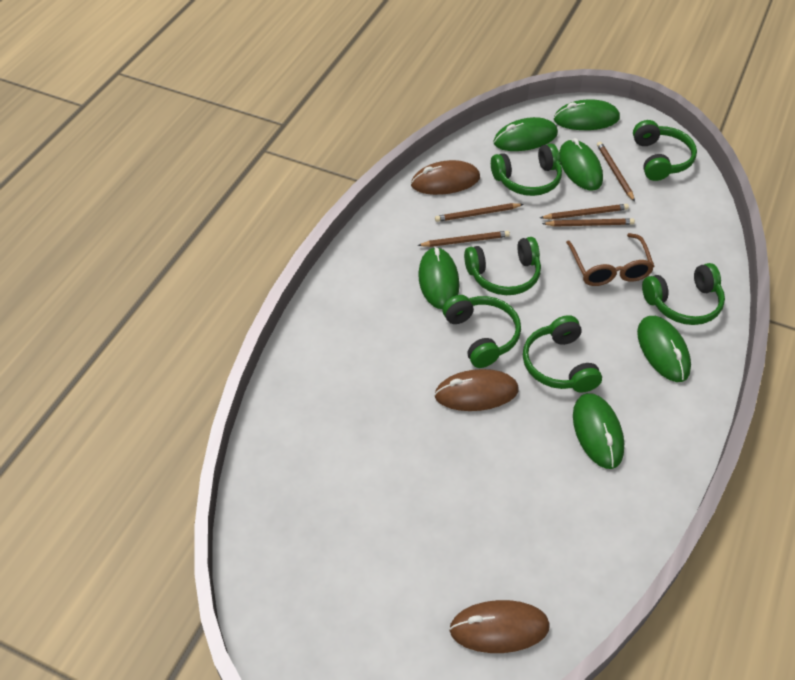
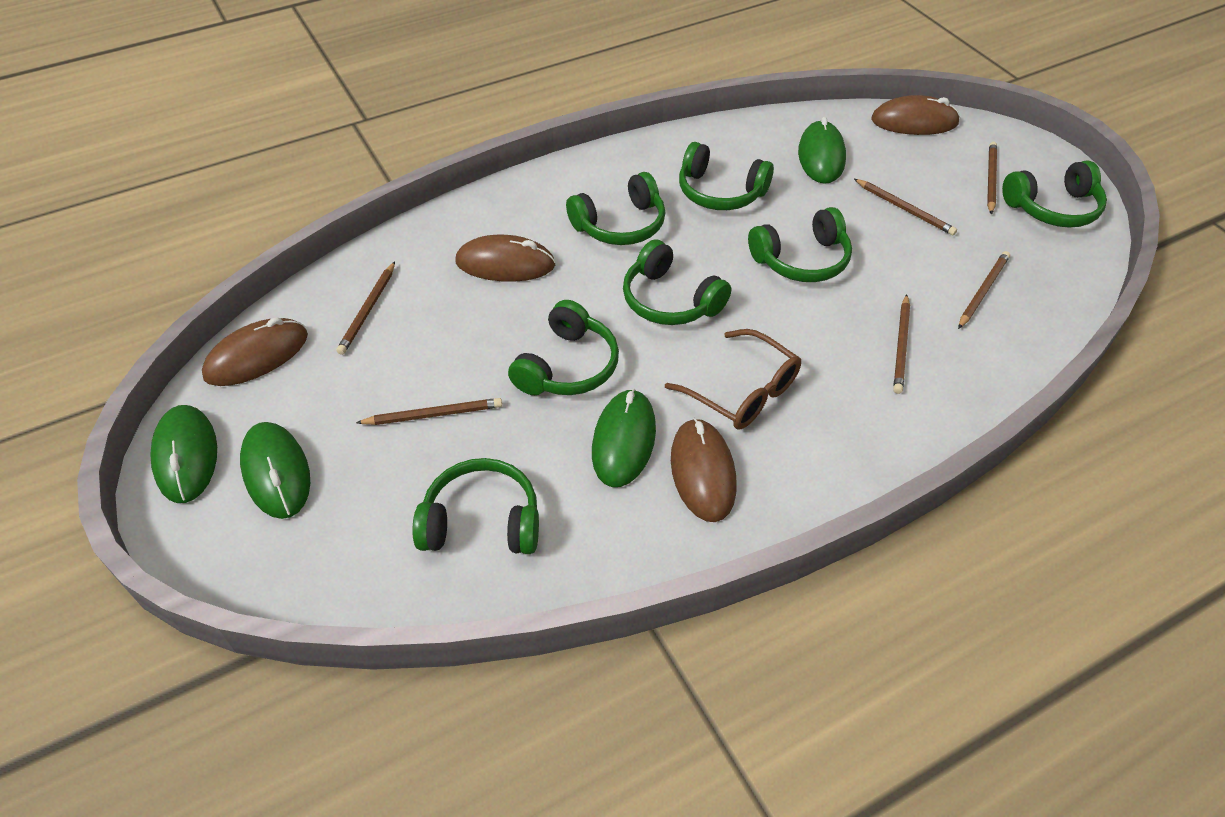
brown mouse: 3 -> 4
brown pencil: 5 -> 6
green headphones: 6 -> 7
green mouse: 6 -> 4

